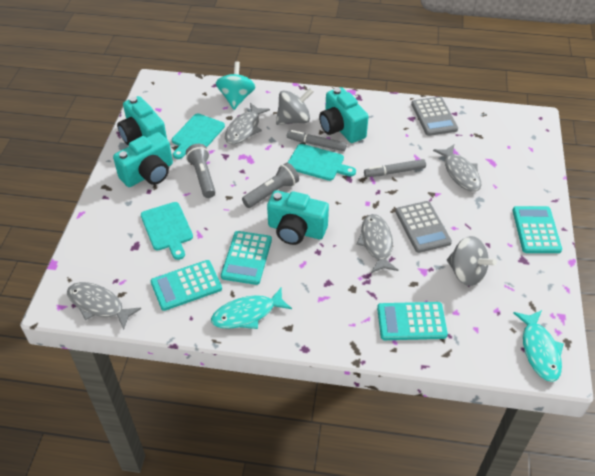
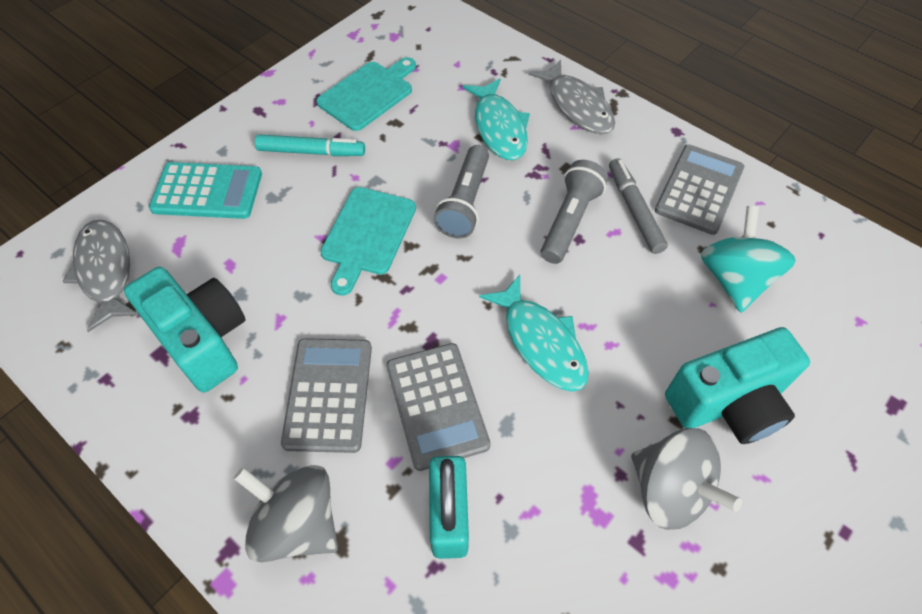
grey calculator: 2 -> 3
grey fish: 4 -> 2
grey marker: 2 -> 1
turquoise calculator: 4 -> 1
turquoise camera: 4 -> 2
turquoise cutting board: 3 -> 2
turquoise marker: 0 -> 1
turquoise padlock: 0 -> 1

